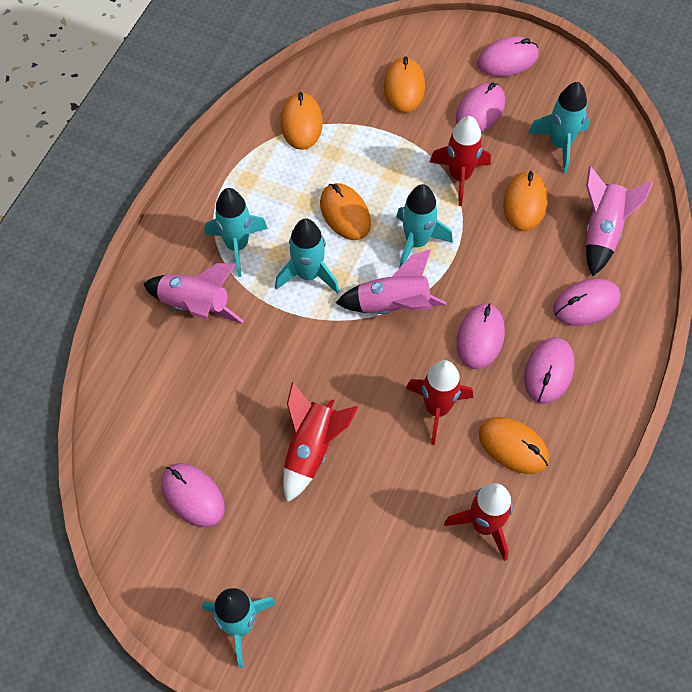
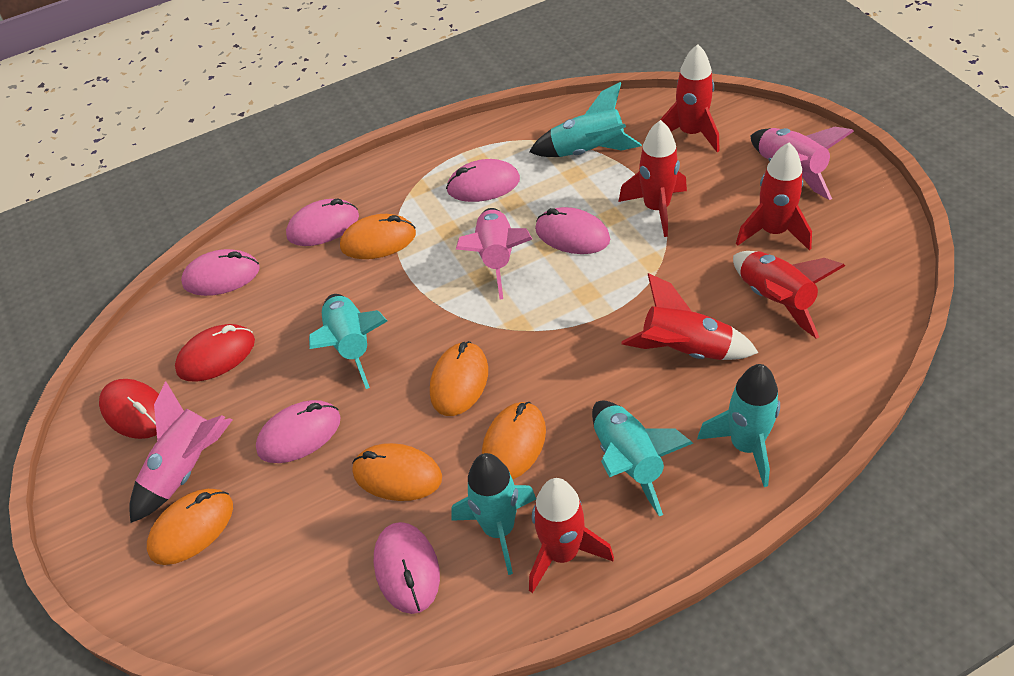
red mouse: 0 -> 2
red rocket: 4 -> 6

